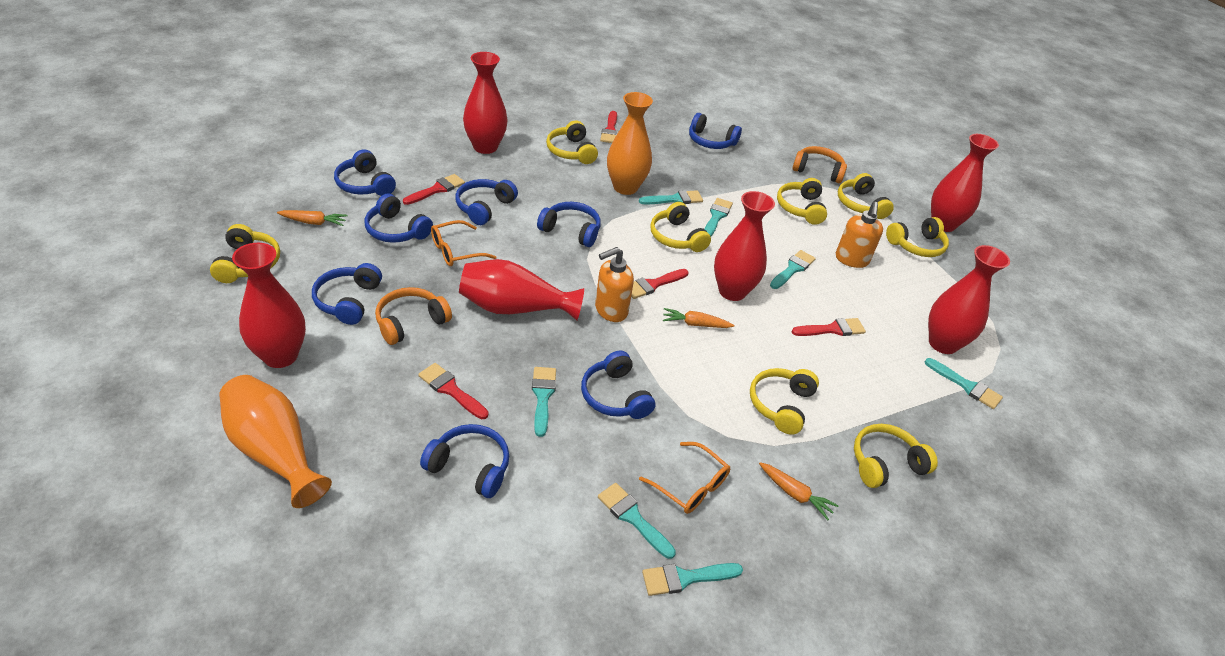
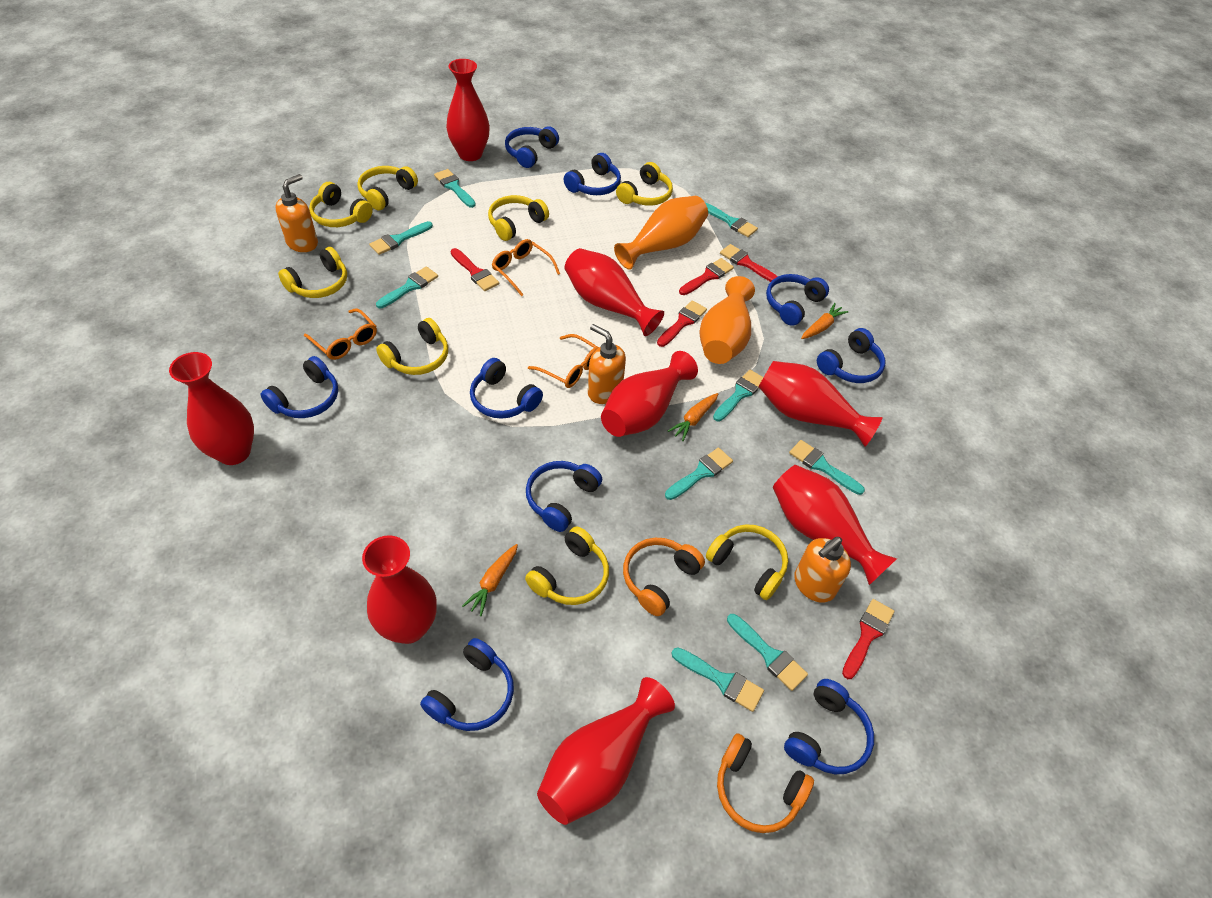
blue headphones: 8 -> 9
orange glasses: 2 -> 3
orange soap dispenser: 2 -> 3
red vase: 6 -> 8
turquoise brush: 7 -> 9

